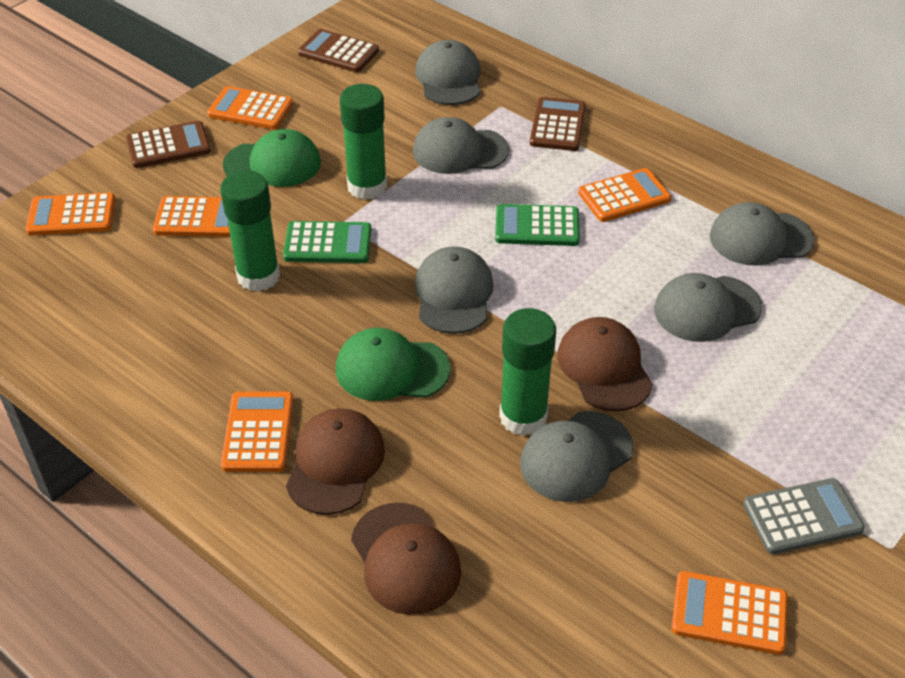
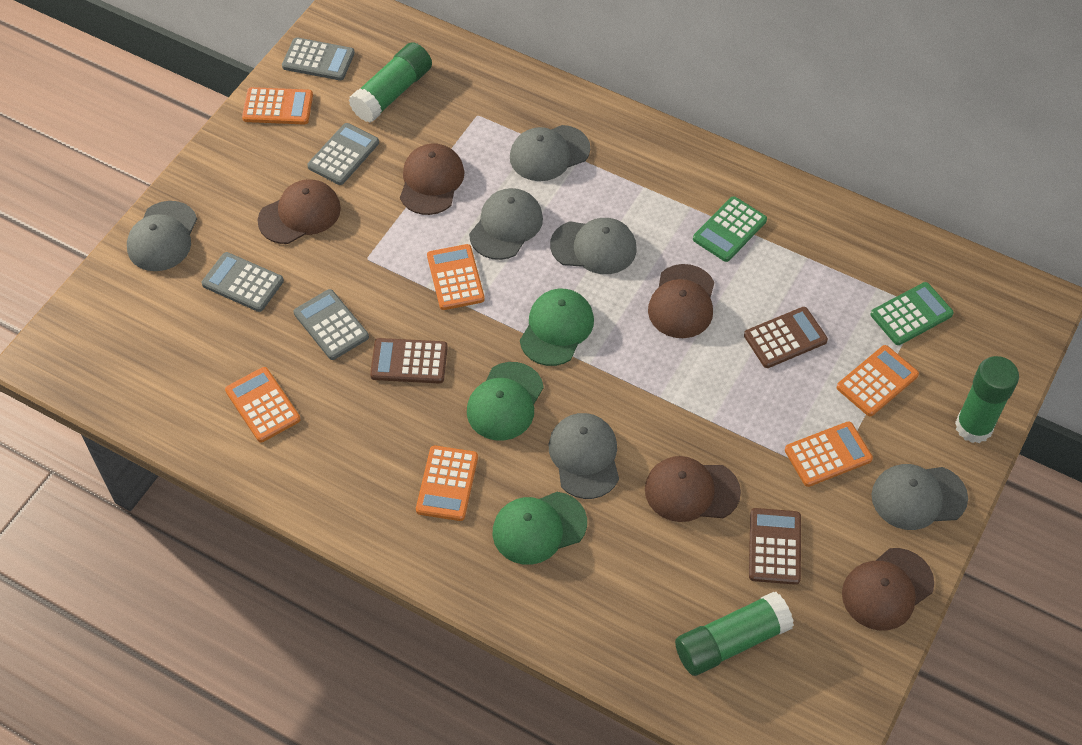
brown cap: 3 -> 5
green cap: 2 -> 3
grey calculator: 1 -> 4

